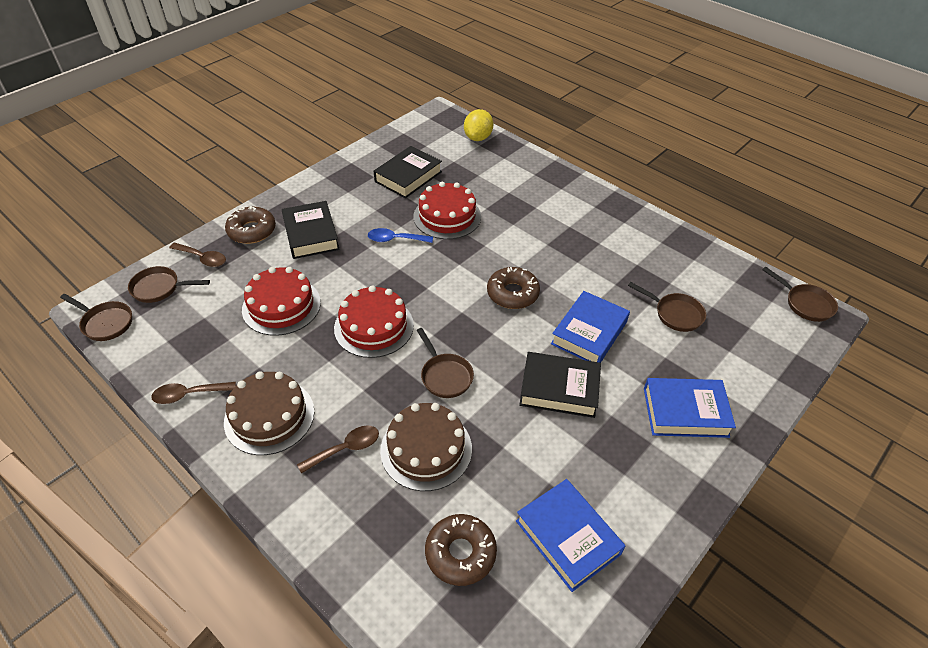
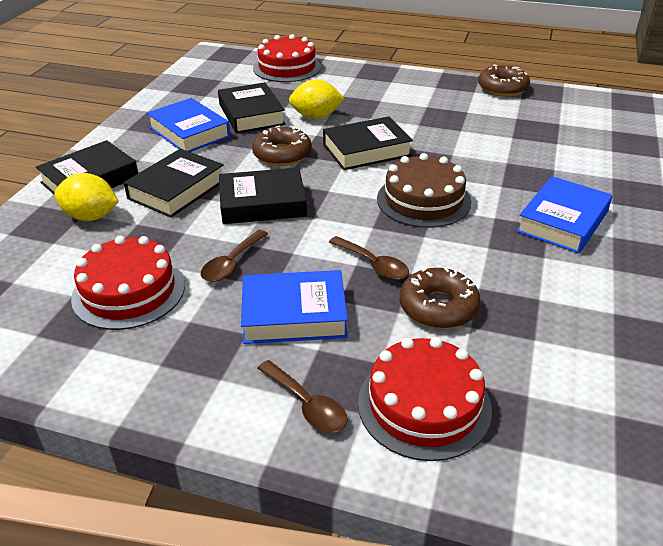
black book: 3 -> 5
blue spoon: 1 -> 0
brown cake: 2 -> 1
brown pan: 5 -> 0
yellow lemon: 1 -> 2

